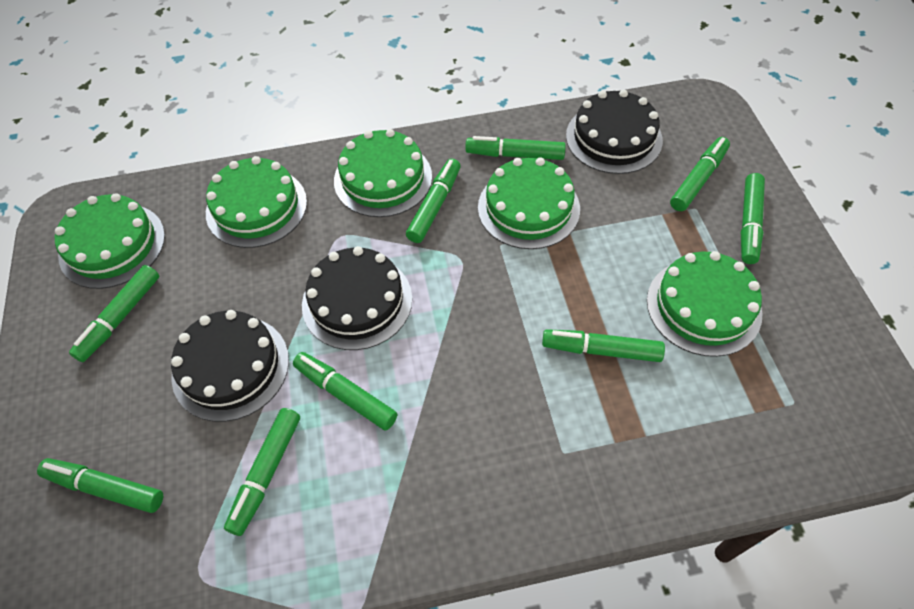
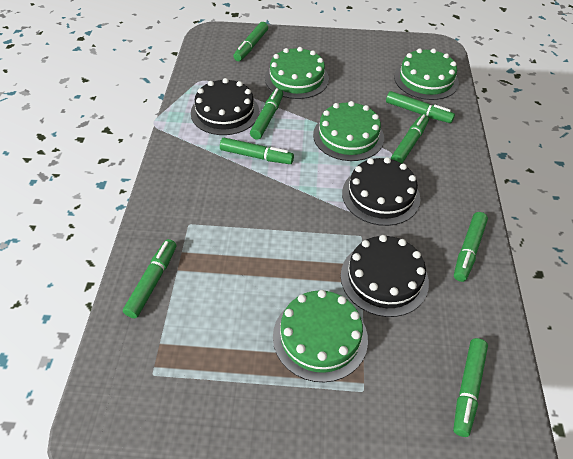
green cake: 5 -> 4
green marker: 9 -> 8

